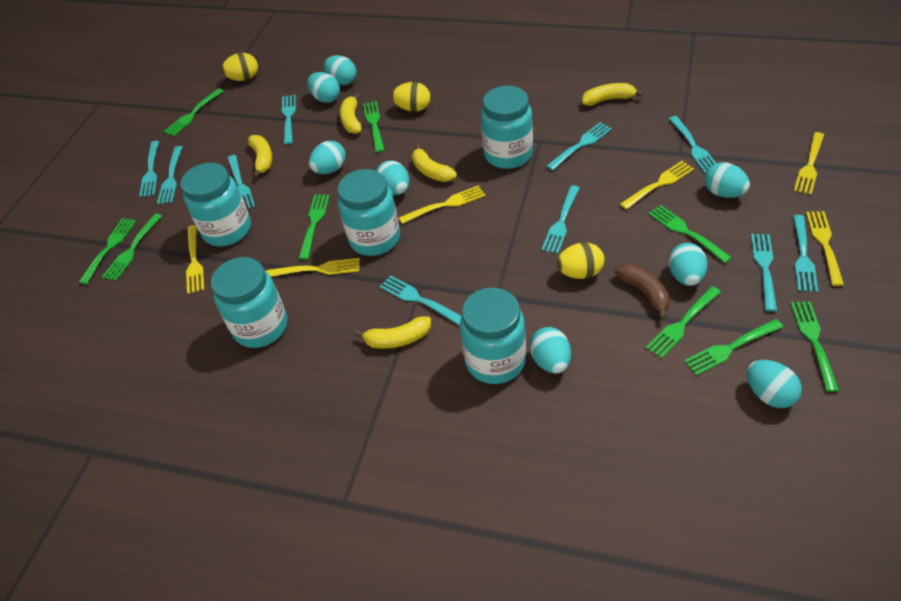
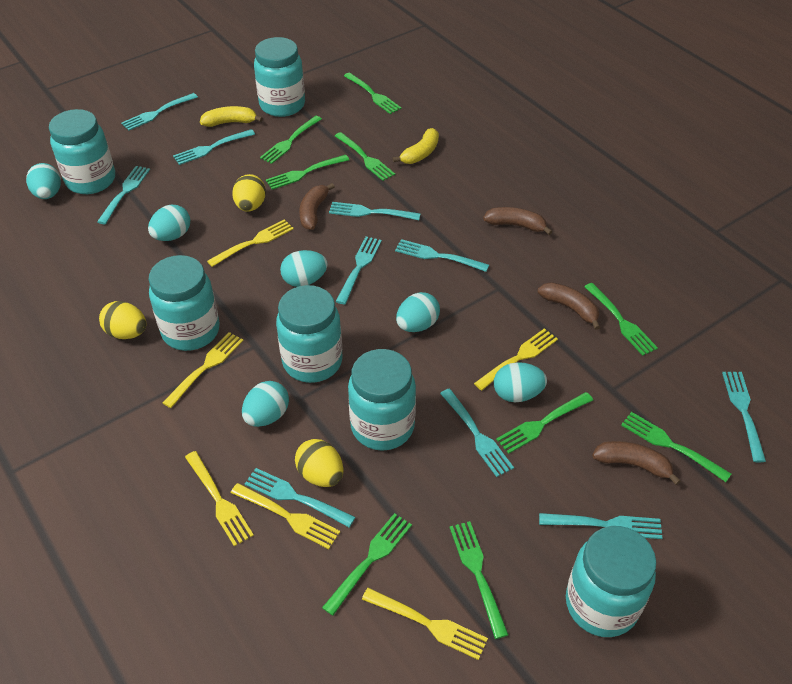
brown banana: 1 -> 4
turquoise egg: 8 -> 6
turquoise jar: 5 -> 6
yellow banana: 5 -> 2

